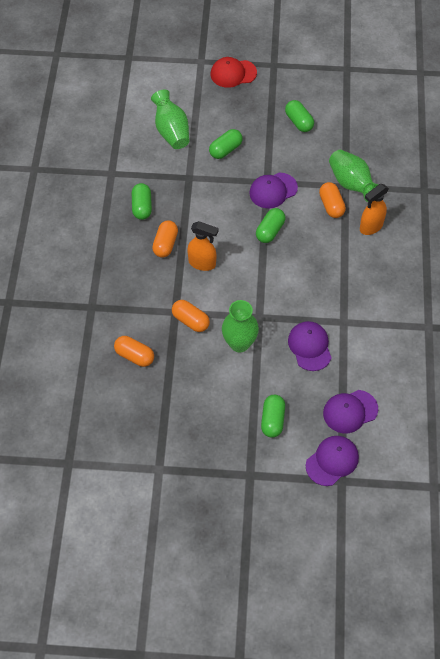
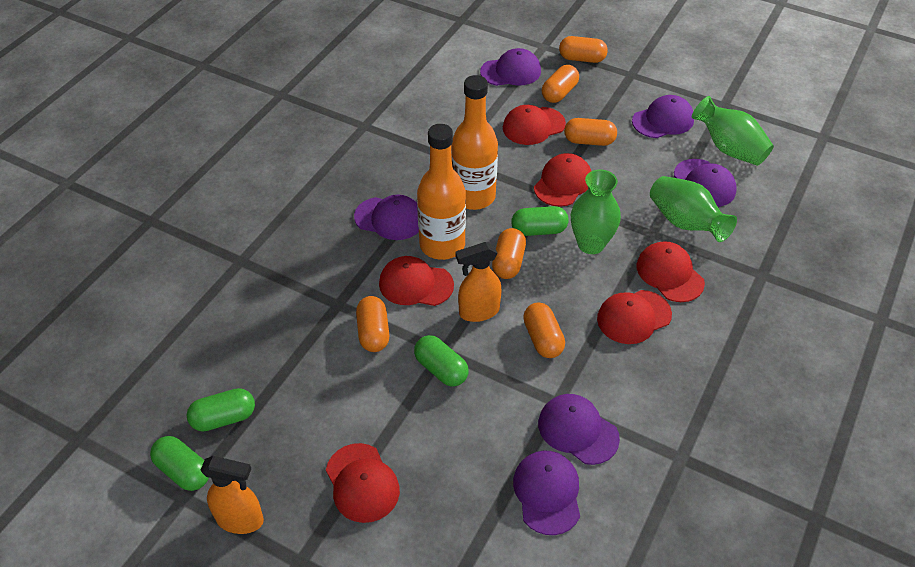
green capsule: 5 -> 4
orange bottle: 0 -> 2
orange capsule: 4 -> 6
purple cap: 4 -> 6
red cap: 1 -> 6

